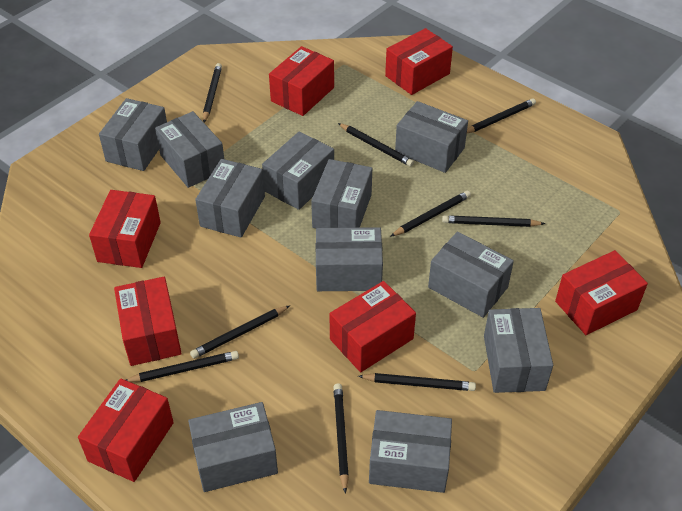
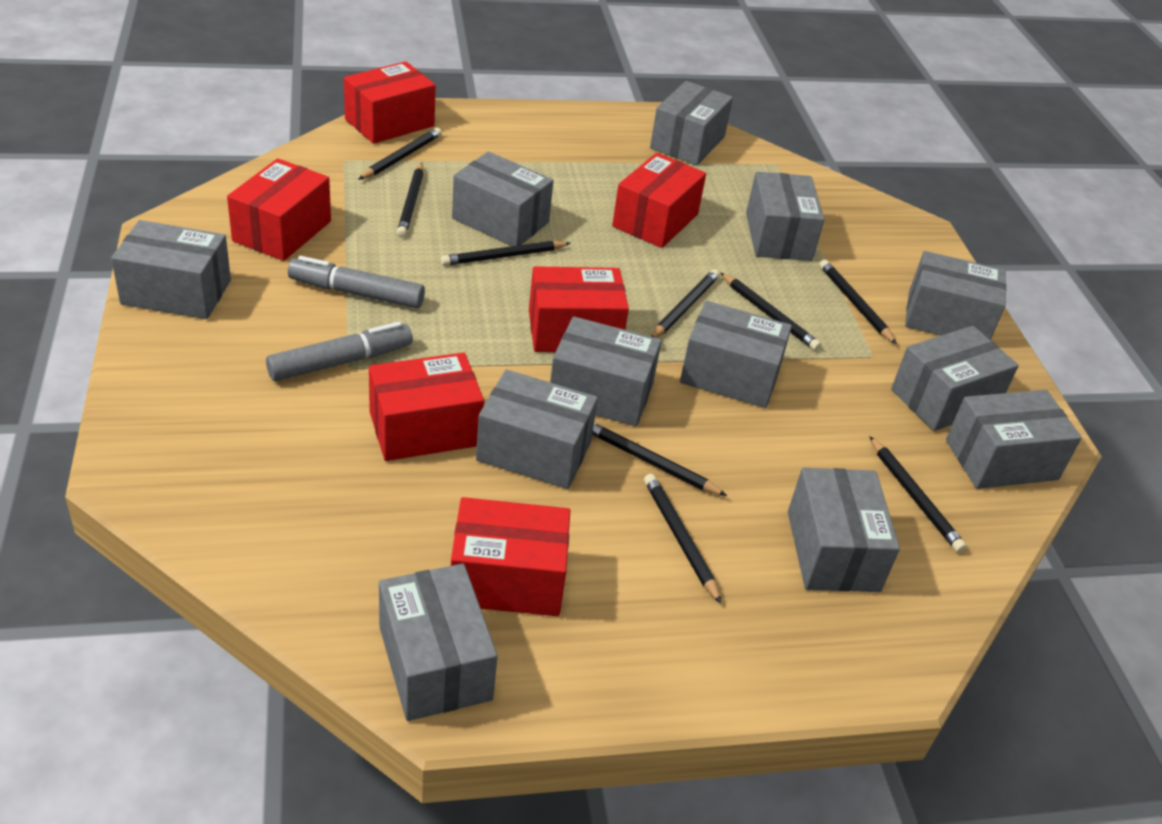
grey box: 11 -> 12
grey marker: 0 -> 2
red box: 7 -> 6

